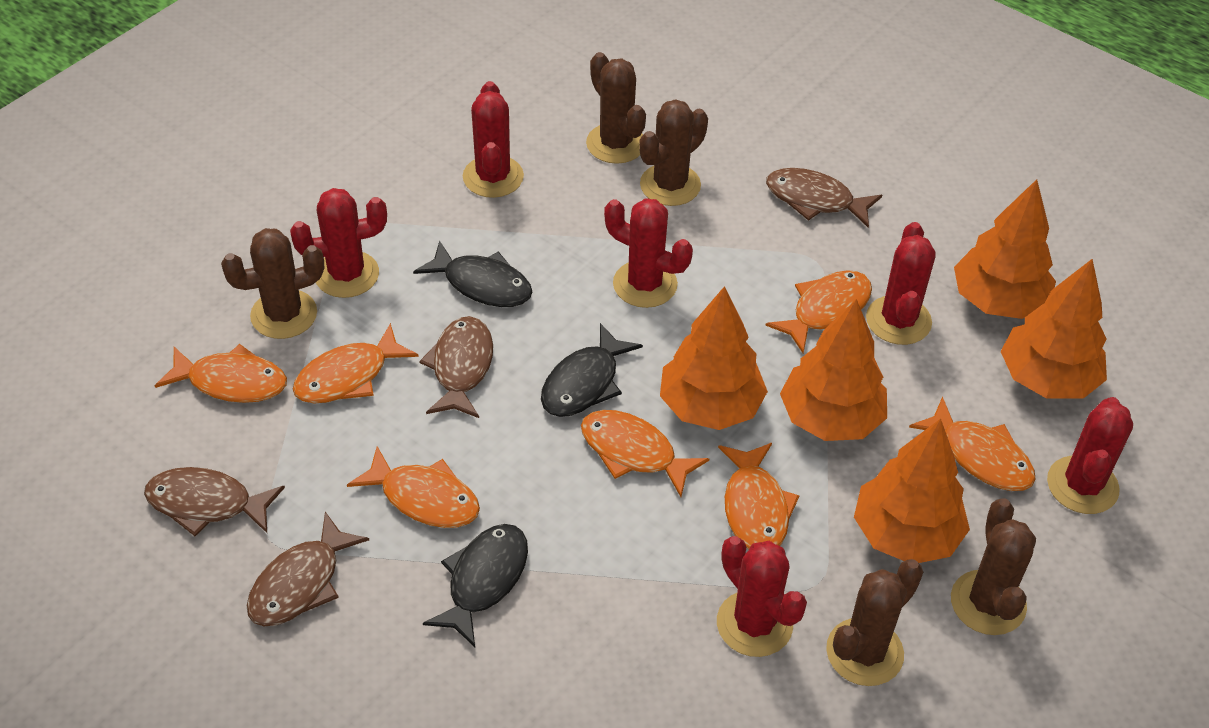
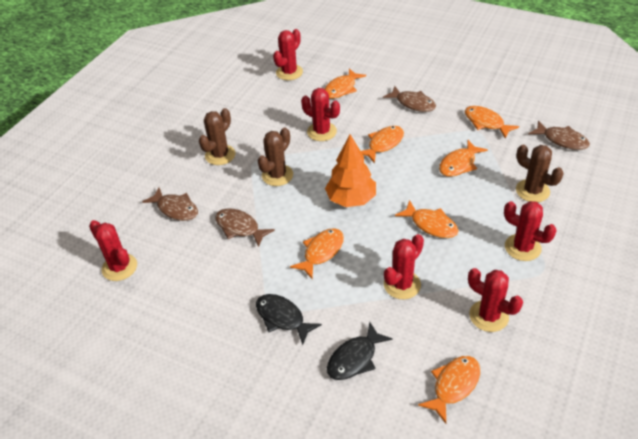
black fish: 3 -> 2
brown cactus: 5 -> 3
orange tree: 5 -> 1

